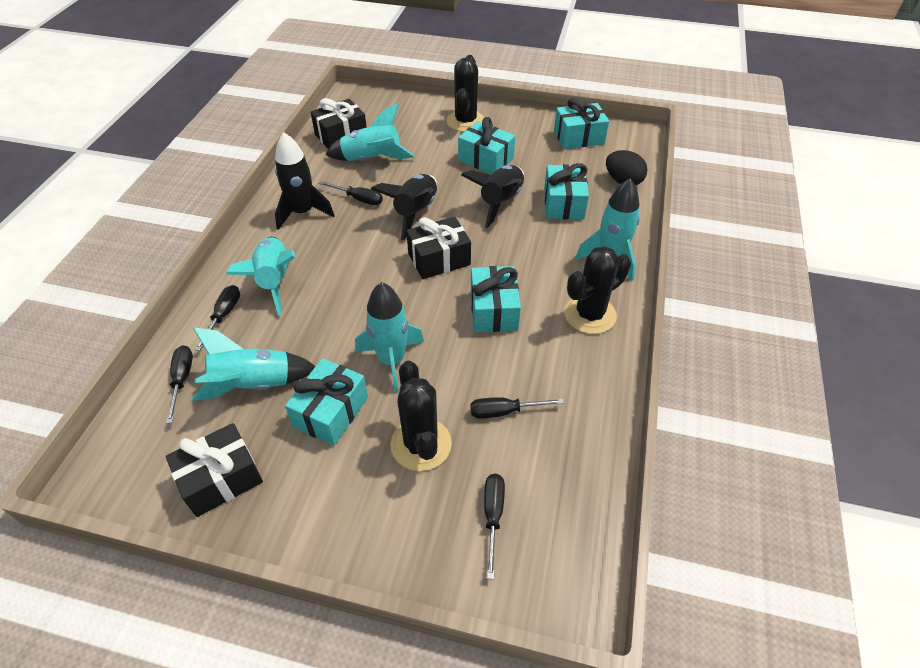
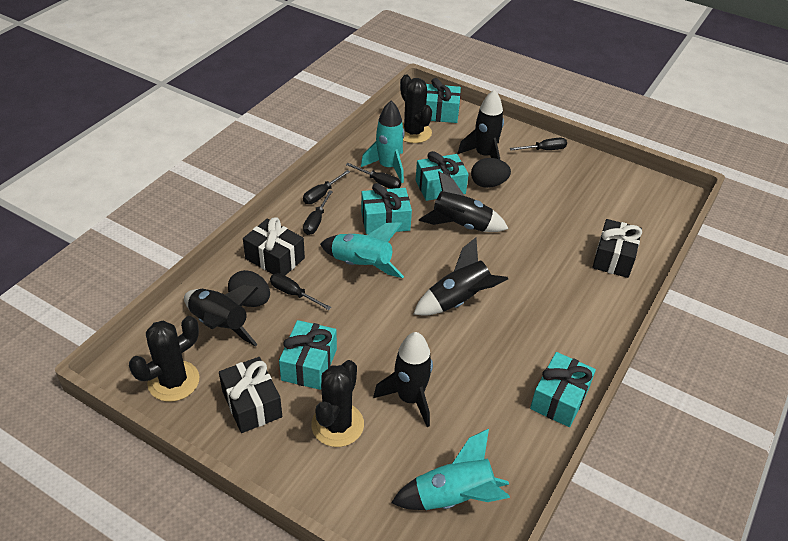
black egg: 1 -> 2
black rocket: 3 -> 5
turquoise rocket: 5 -> 3

